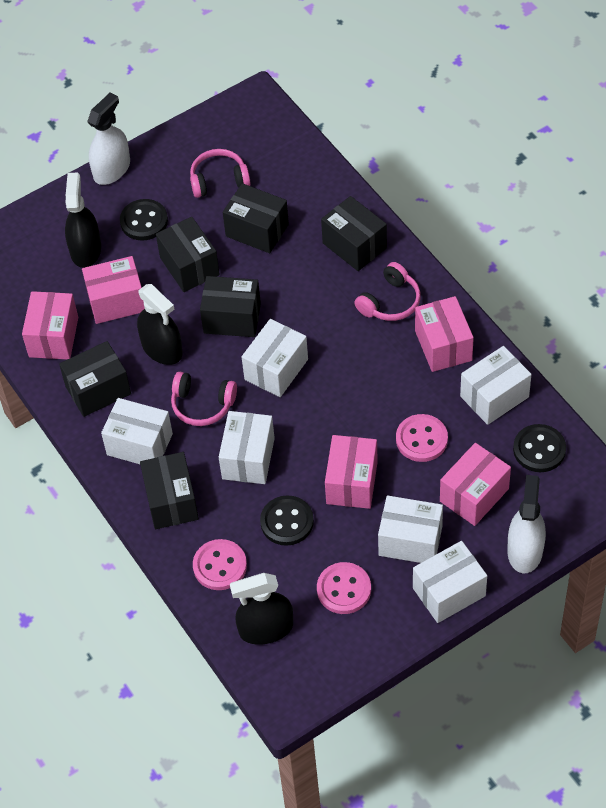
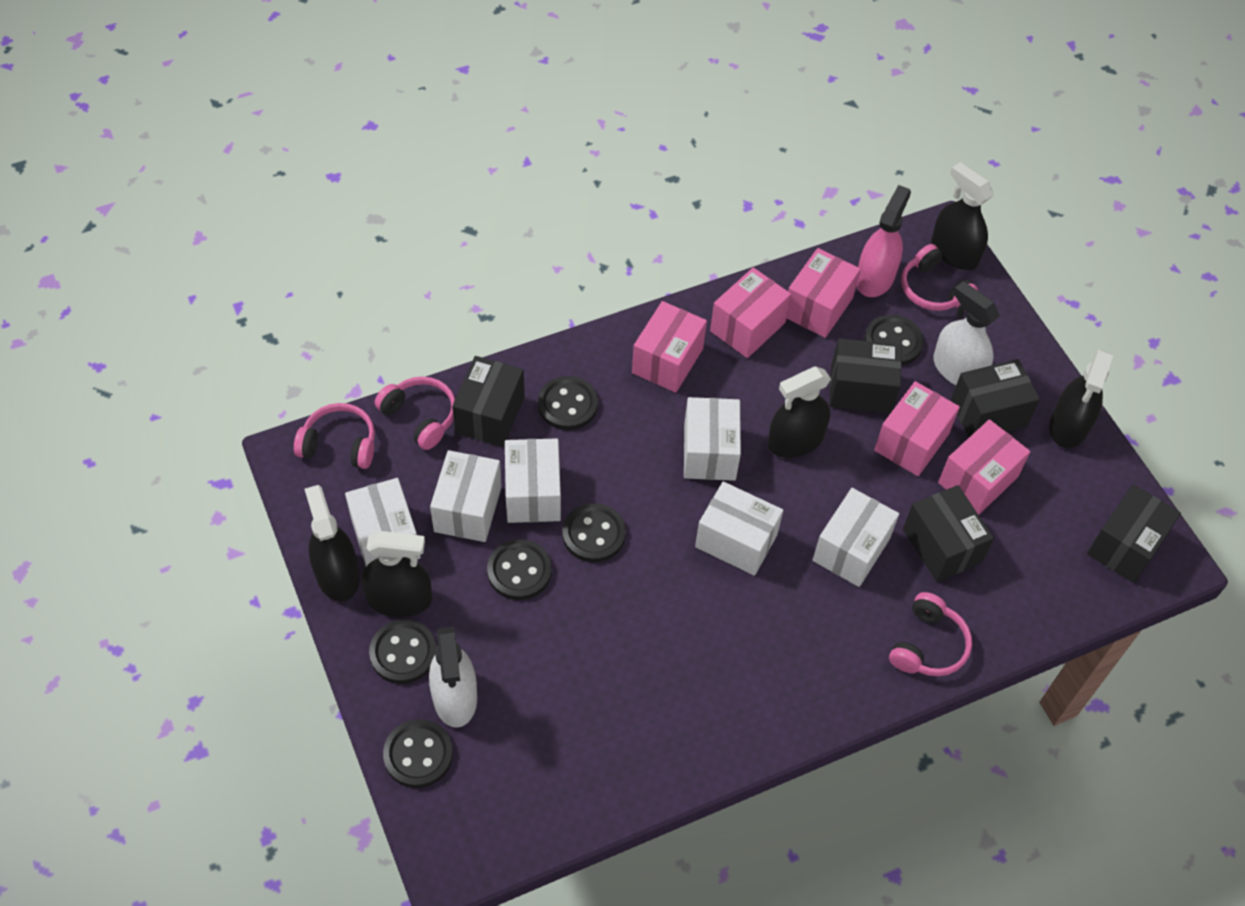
black box: 6 -> 5
black button: 3 -> 6
black spray bottle: 3 -> 5
pink button: 3 -> 0
pink headphones: 3 -> 4
pink spray bottle: 0 -> 1

